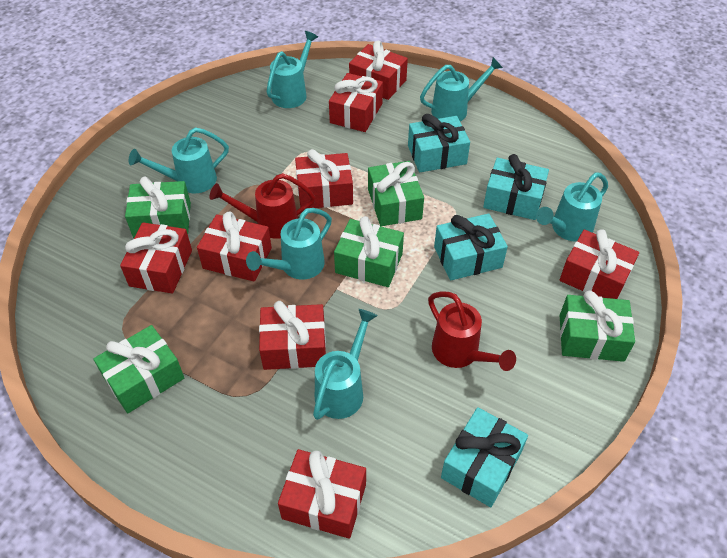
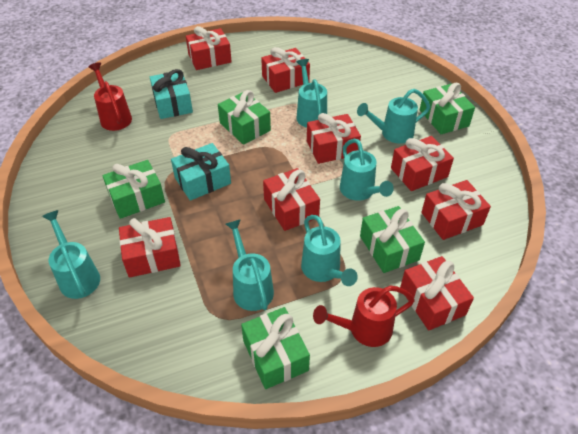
turquoise gift: 4 -> 2

